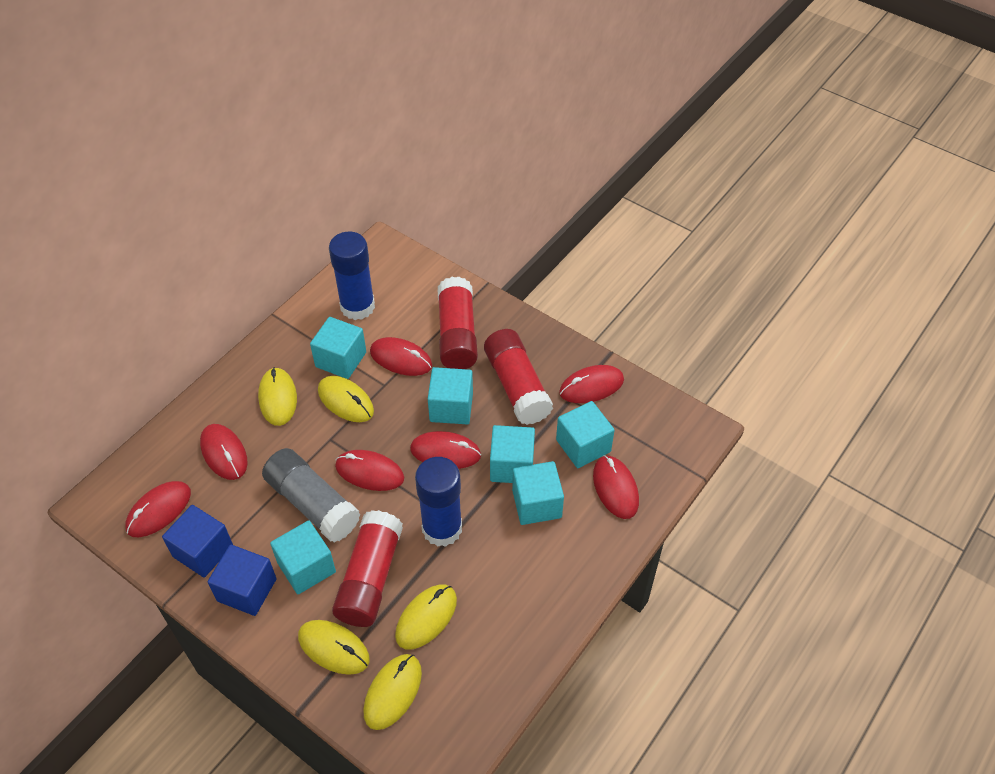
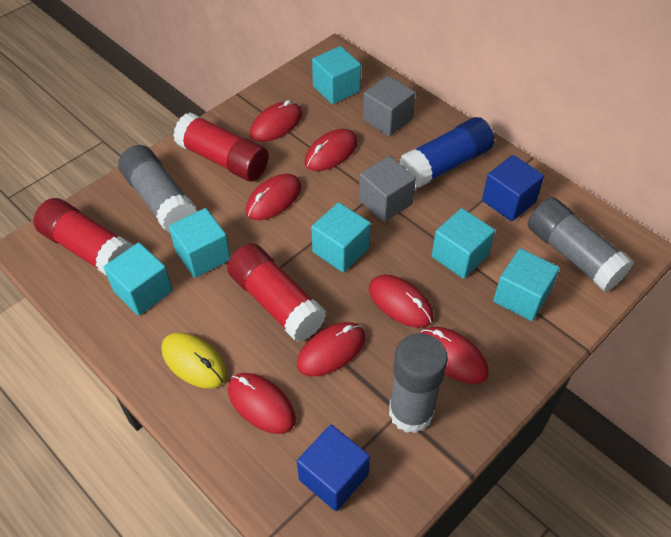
blue glue stick: 2 -> 1
grey cube: 0 -> 2
grey glue stick: 1 -> 3
yellow mouse: 5 -> 1

